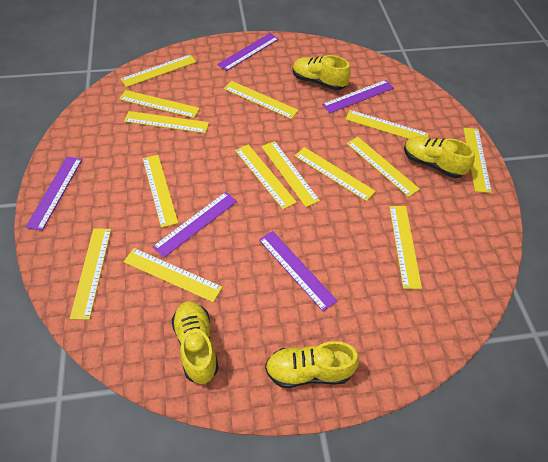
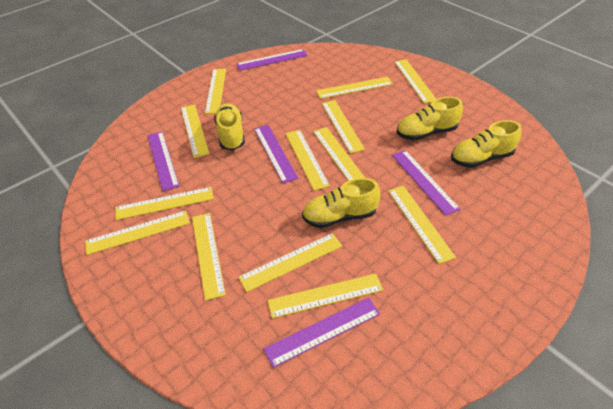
yellow ruler: 14 -> 13

